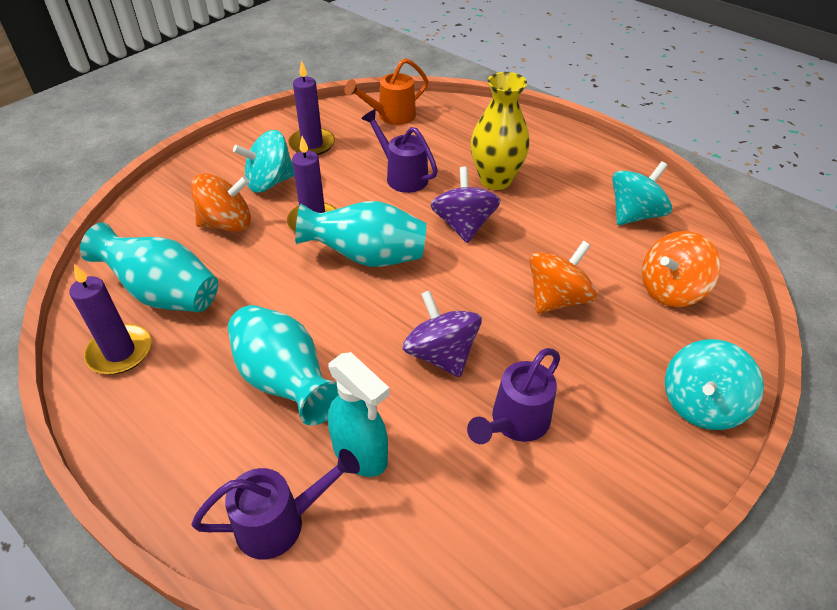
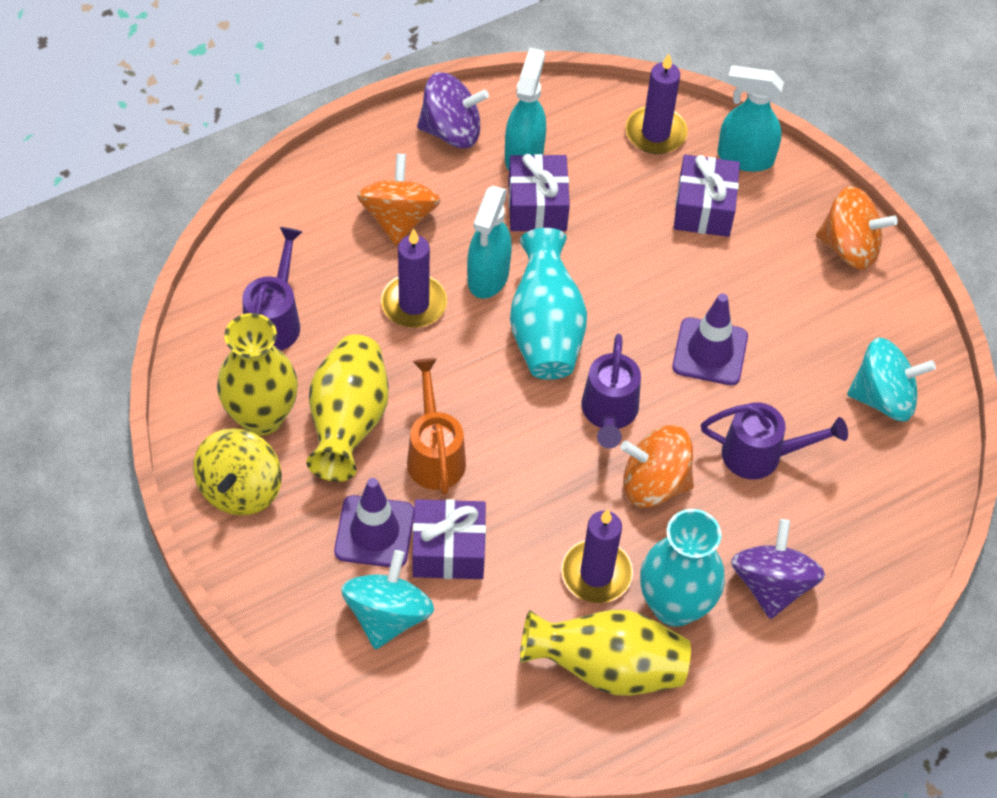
purple gift: 0 -> 3
purple traffic cone: 0 -> 2
turquoise spinning top: 3 -> 2
turquoise spray bottle: 1 -> 3
turquoise vase: 3 -> 2
yellow spinning top: 0 -> 1
yellow vase: 1 -> 3

